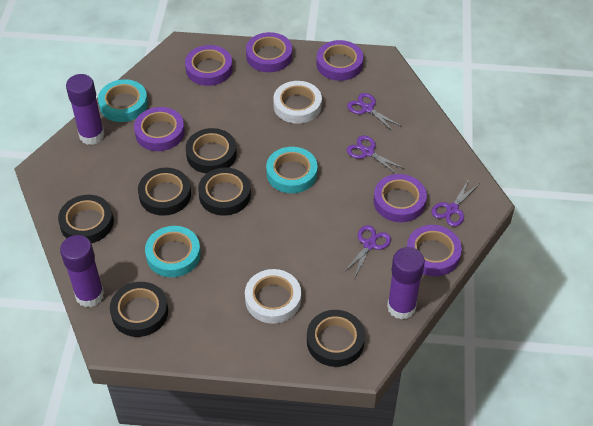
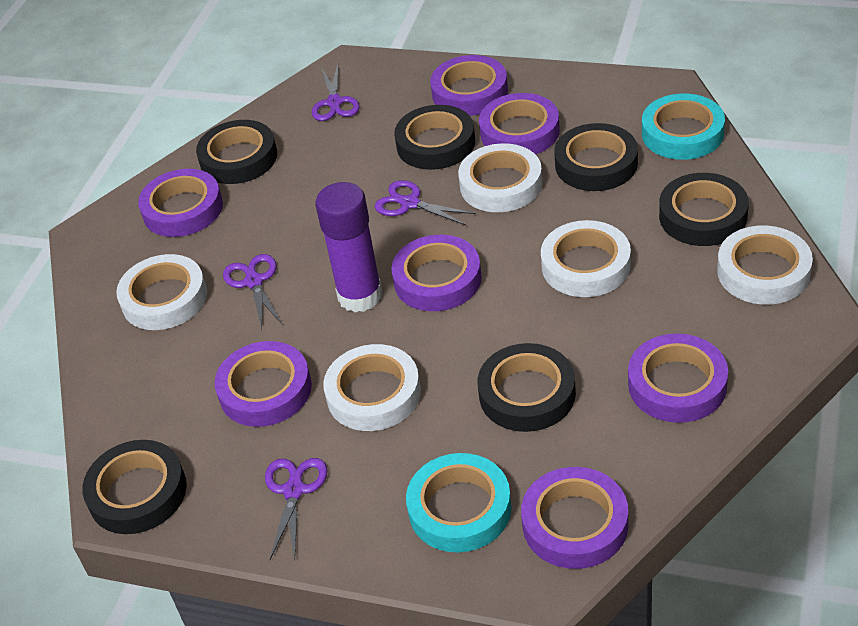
purple glue stick: 3 -> 1
purple tape: 6 -> 7
turquoise tape: 3 -> 2
white tape: 2 -> 5

